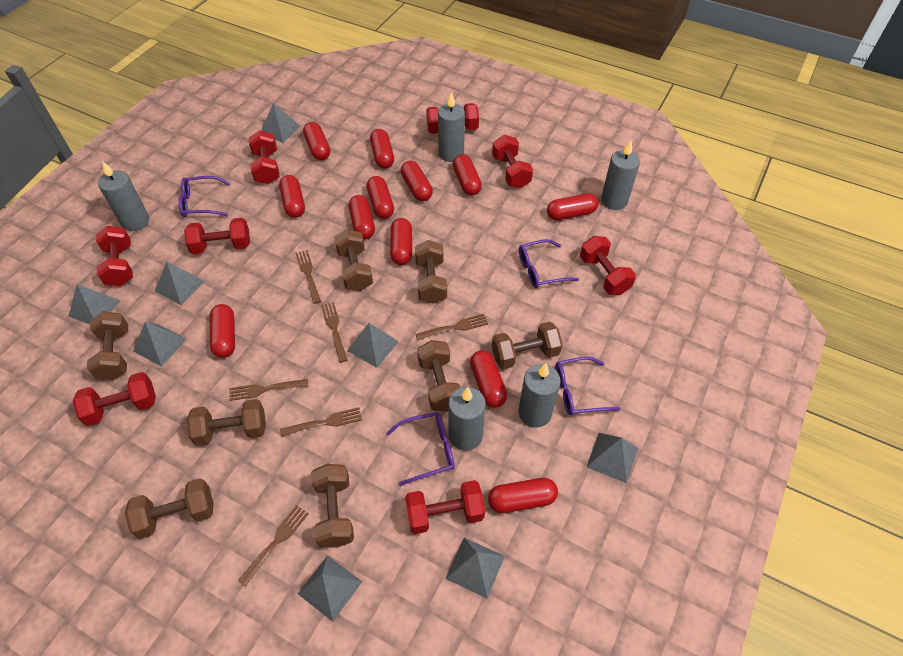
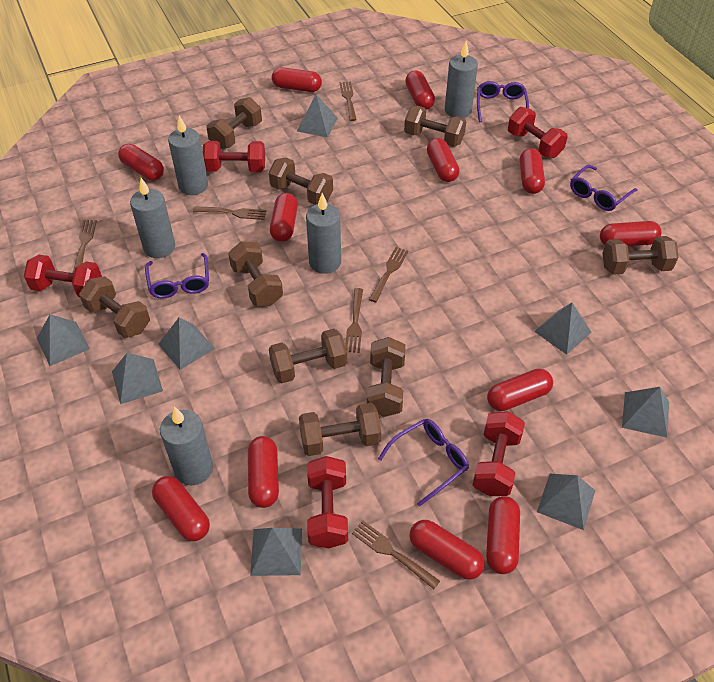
brown dumbbell: 8 -> 9
red dumbbell: 8 -> 5

